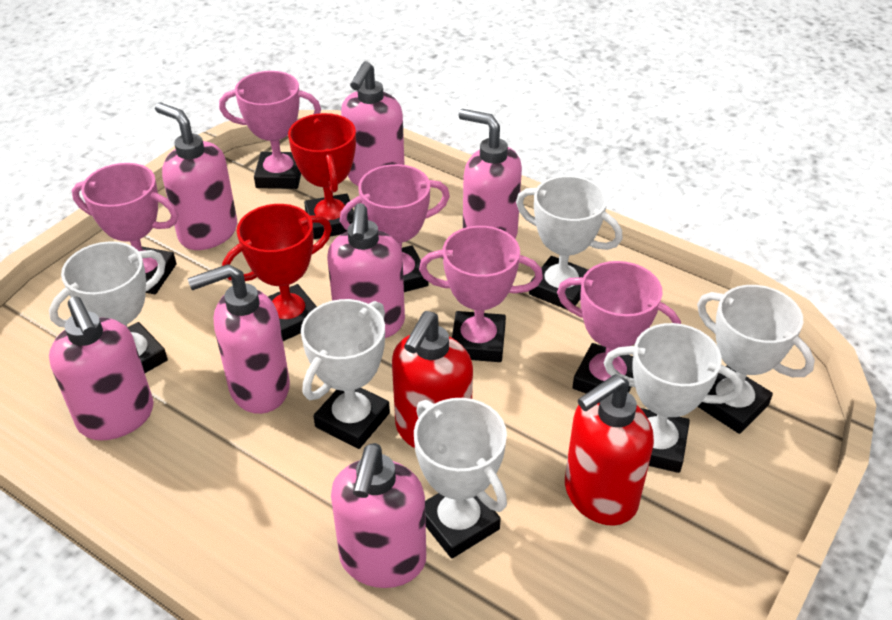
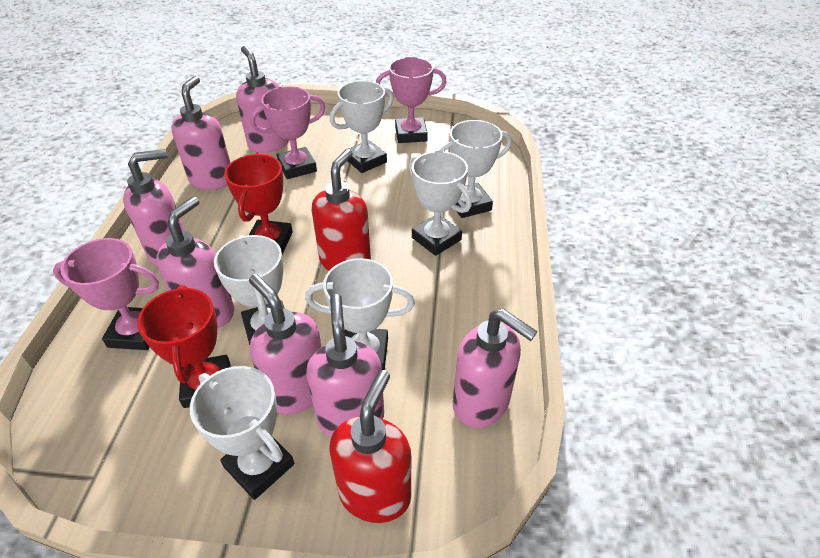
pink trophy: 5 -> 3

